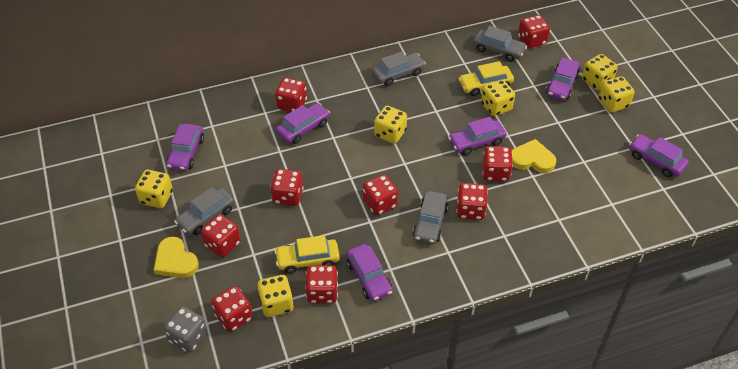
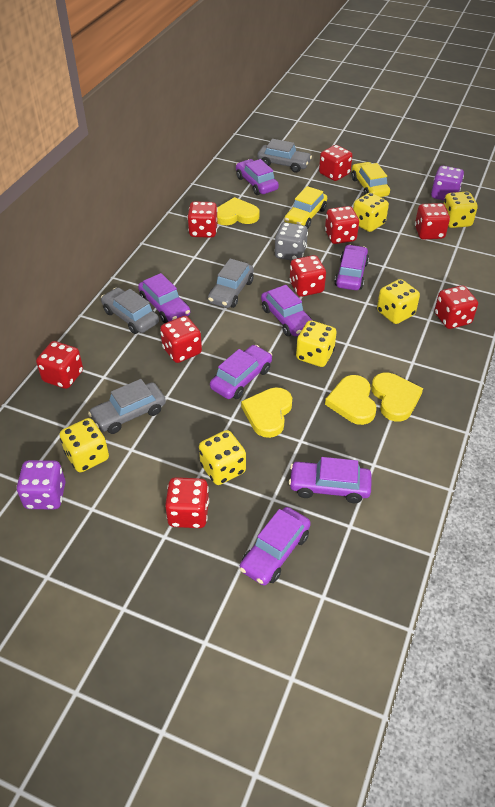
purple car: 6 -> 7
purple dice: 0 -> 2
yellow heart: 2 -> 4

